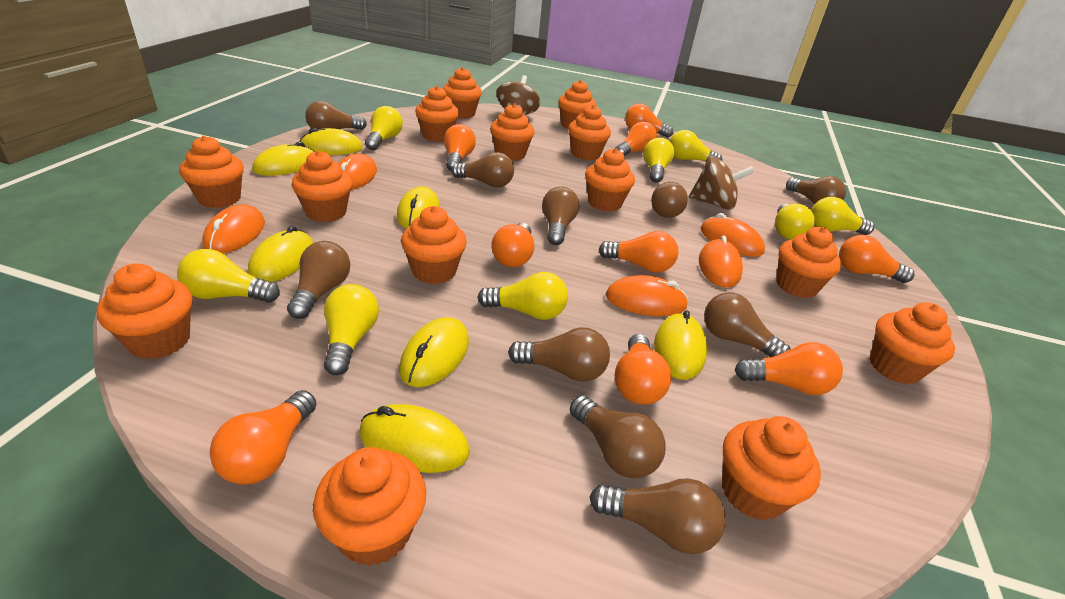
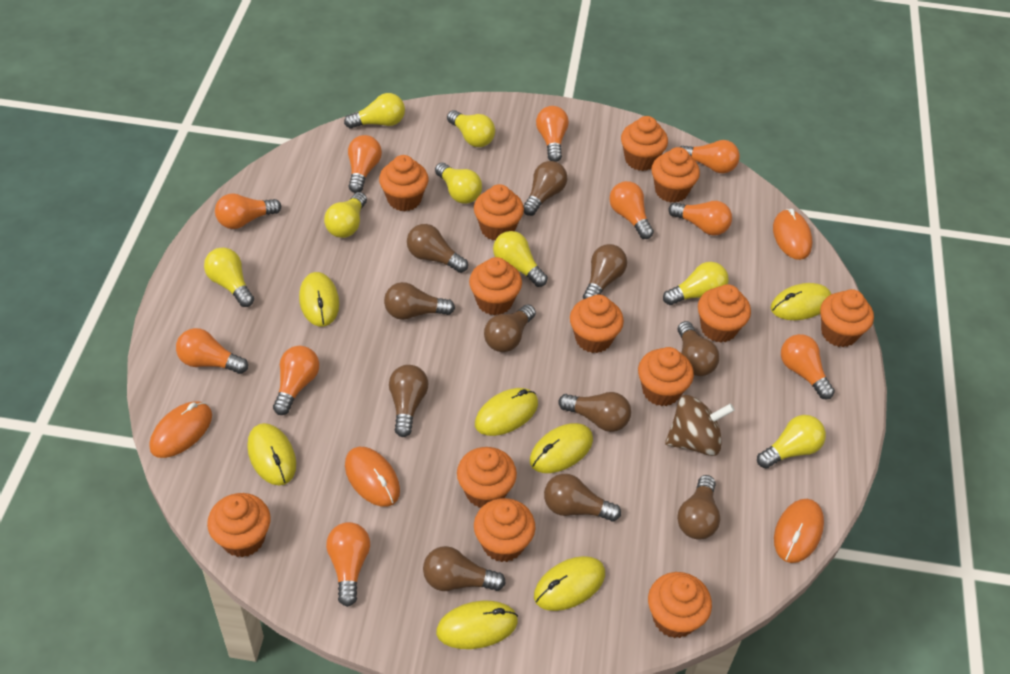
brown light bulb: 10 -> 11
brown spinning top: 2 -> 1
orange cupcake: 14 -> 13
orange light bulb: 9 -> 10
orange mouse: 5 -> 4

